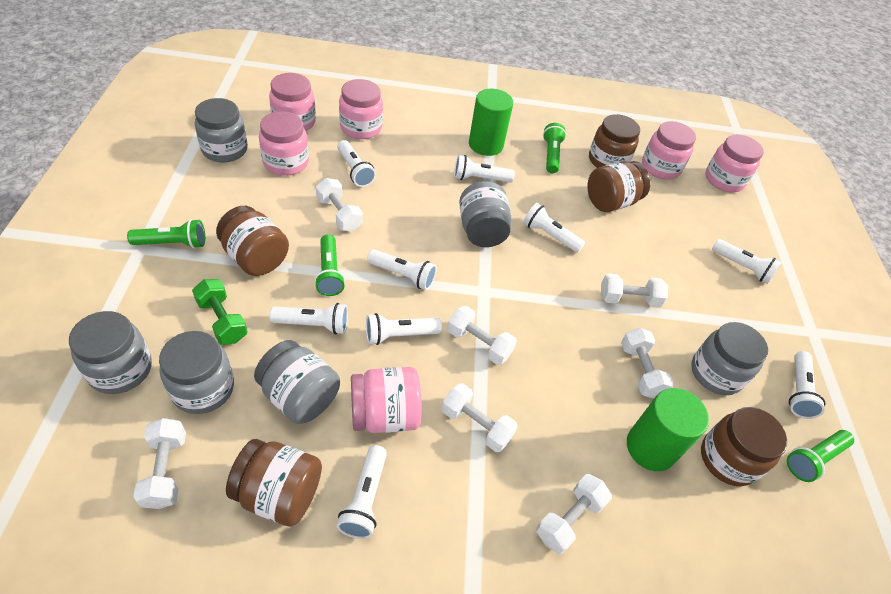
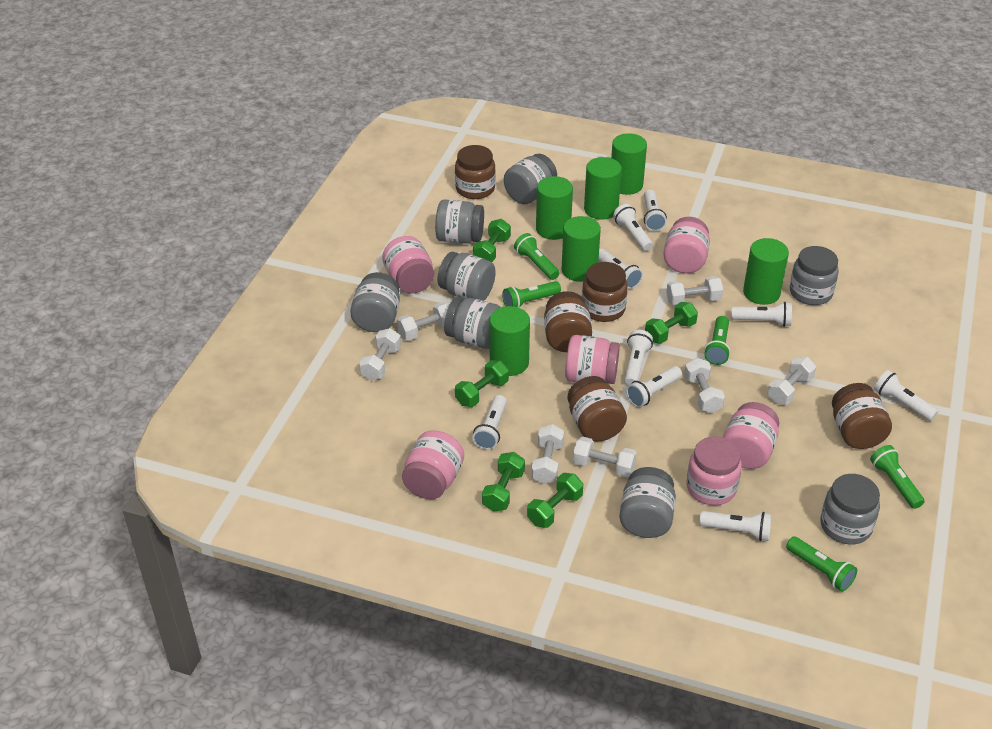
green cylinder: 2 -> 6
green dumbbell: 1 -> 5
green flashlight: 4 -> 5
grey jar: 6 -> 8

